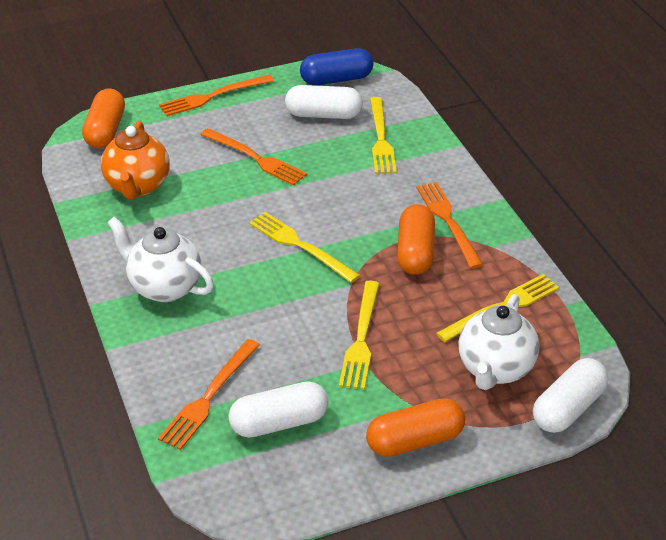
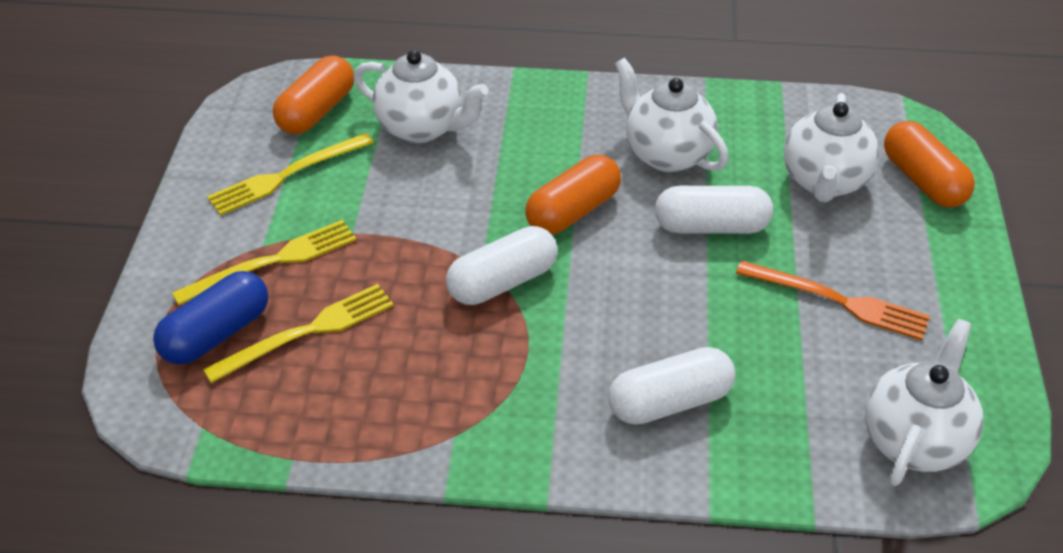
orange fork: 4 -> 1
orange teapot: 1 -> 0
white teapot: 2 -> 4
yellow fork: 4 -> 3

